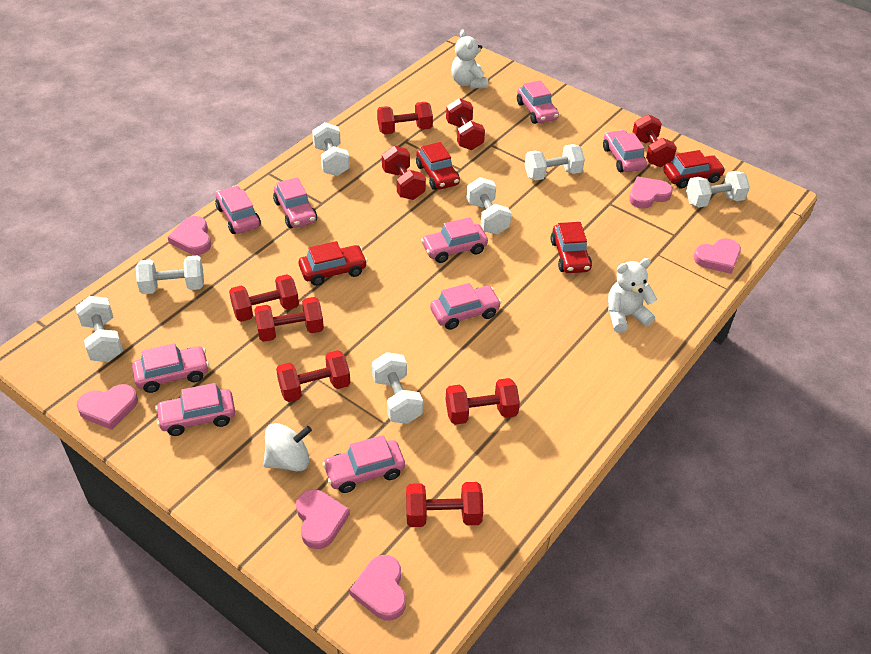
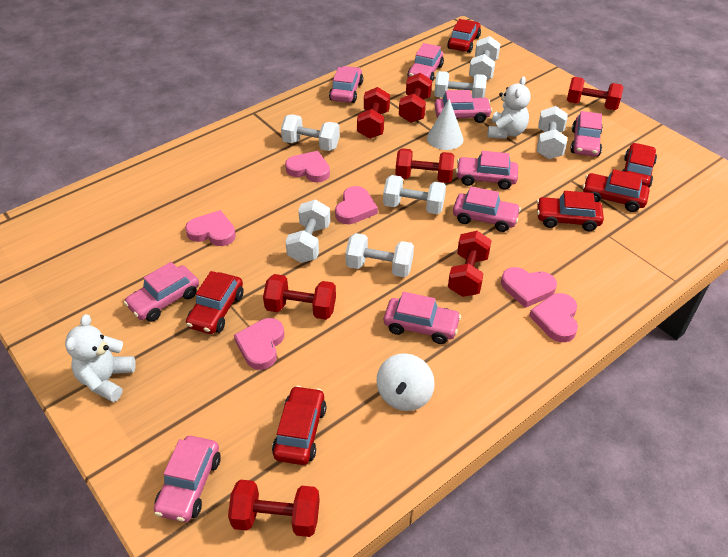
red car: 4 -> 6
red dumbbell: 9 -> 7
white cone: 0 -> 1

